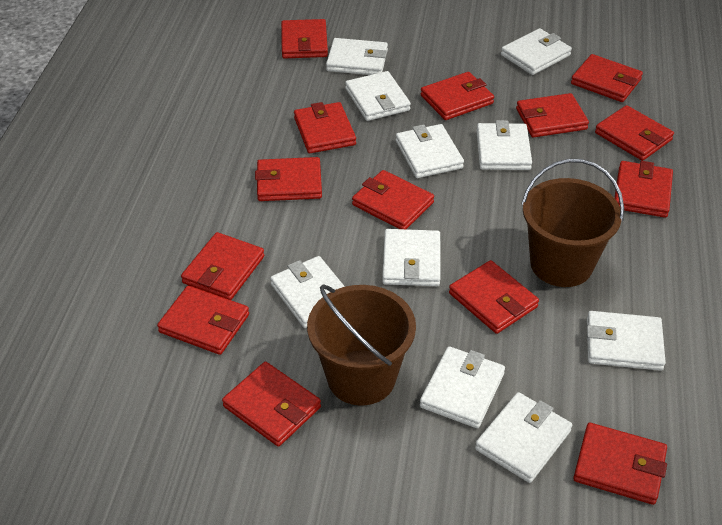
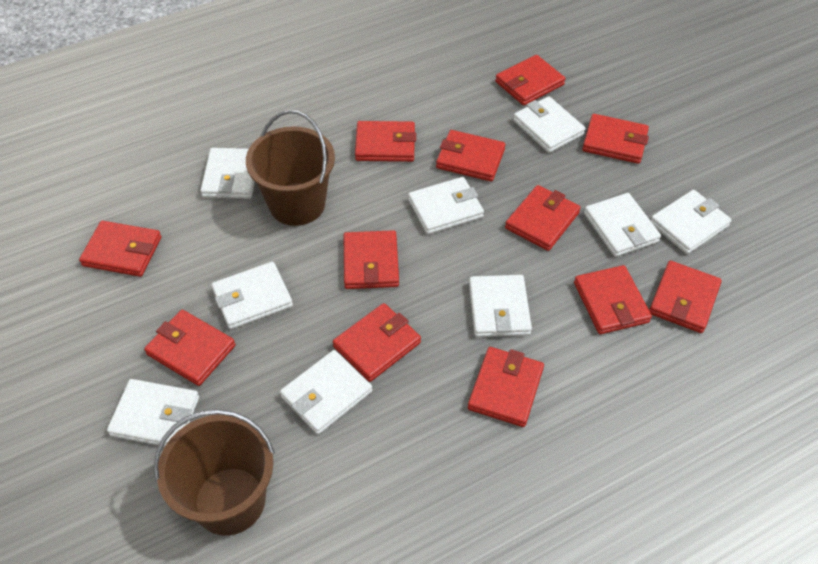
red wallet: 14 -> 12
white wallet: 10 -> 9

